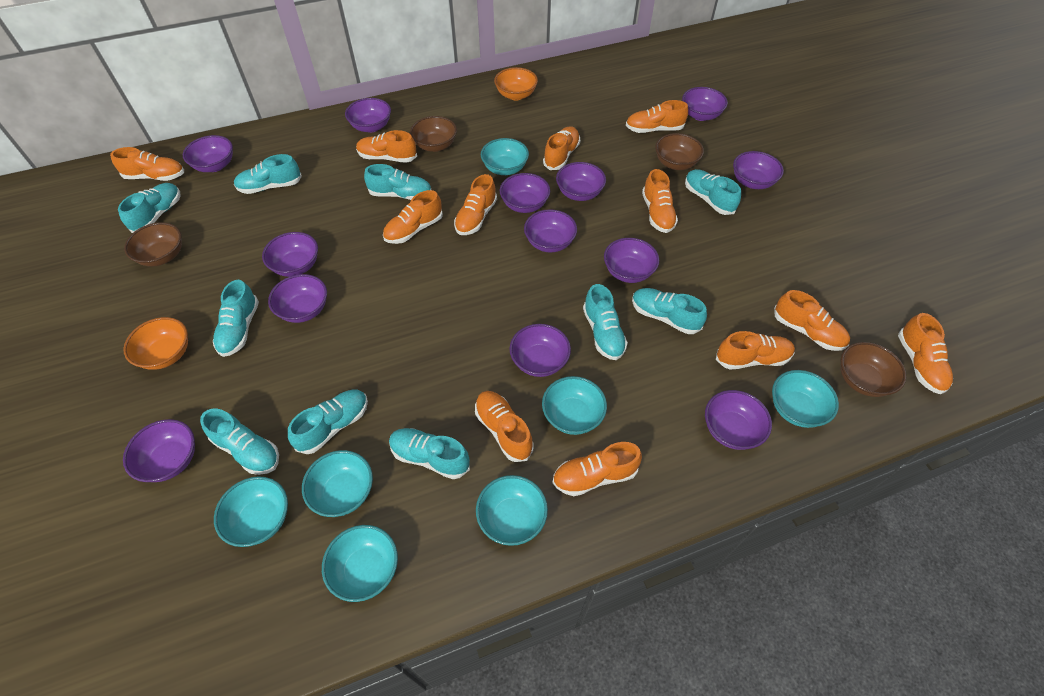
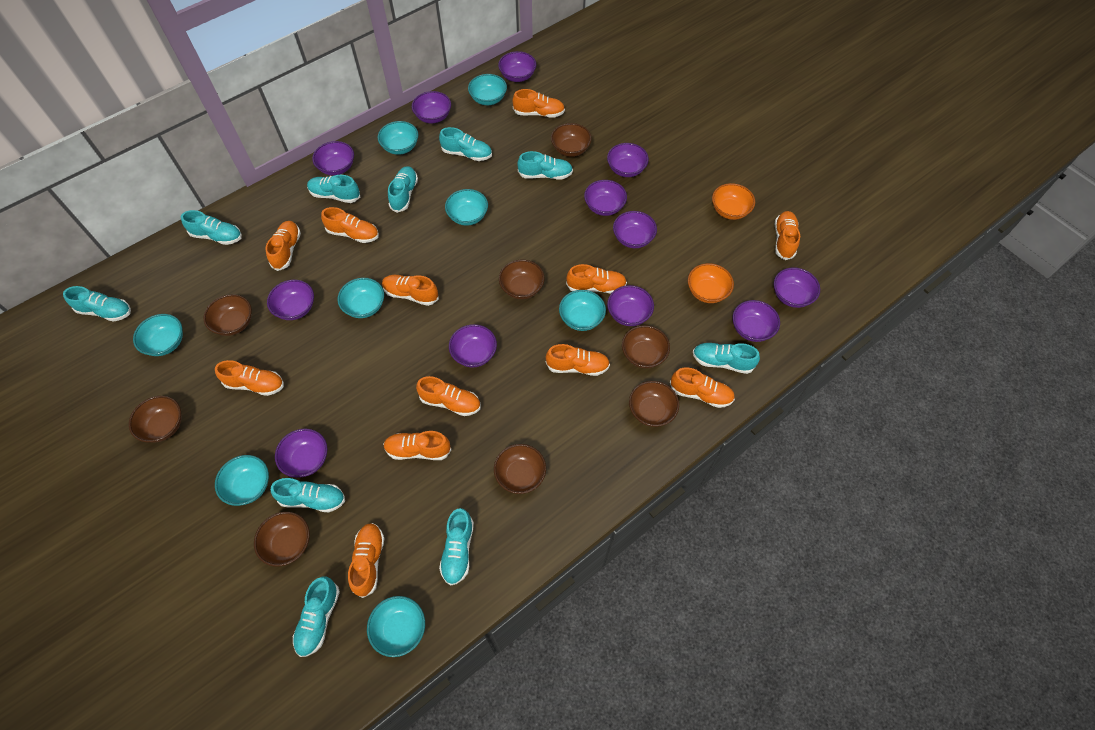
brown bowl: 4 -> 8
purple bowl: 13 -> 12
turquoise bowl: 7 -> 8

